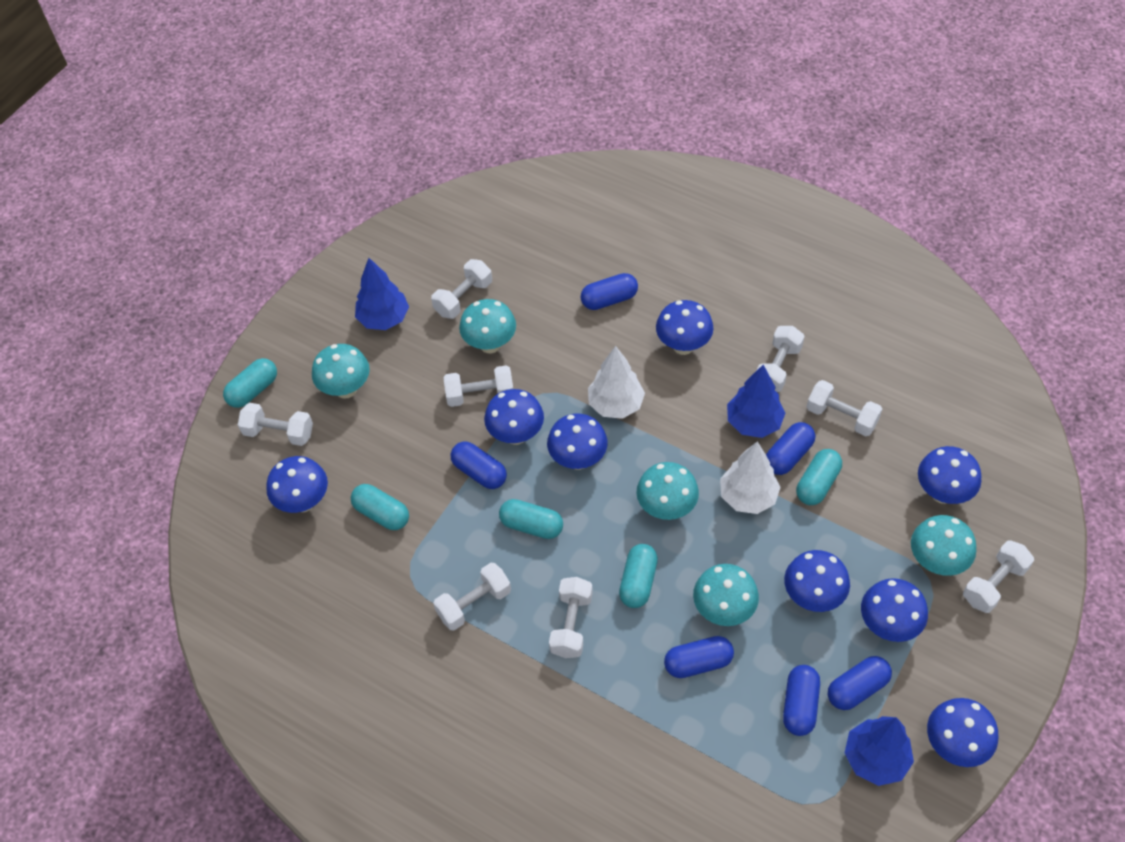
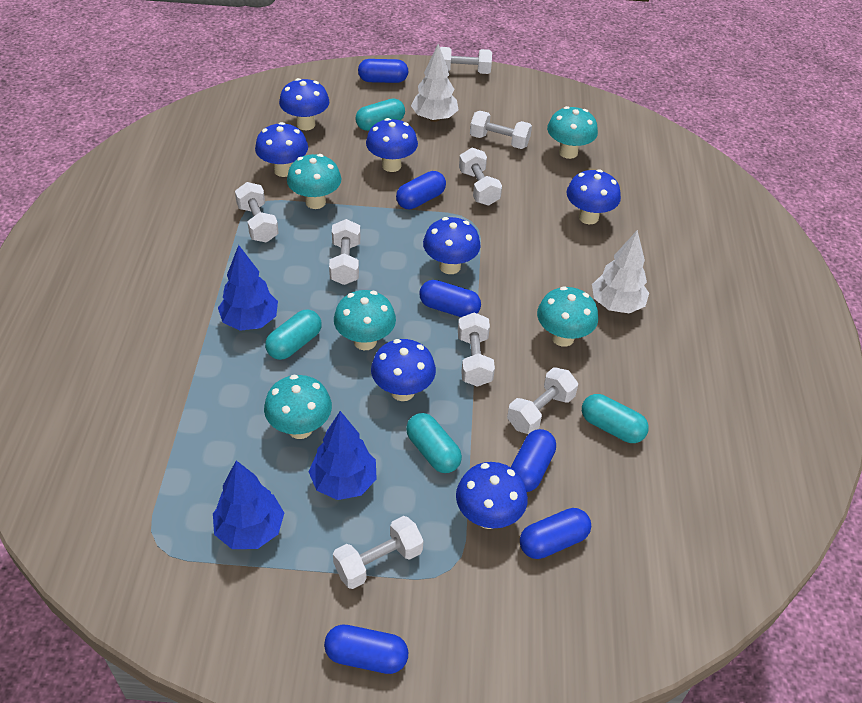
blue mushroom: 8 -> 7
turquoise capsule: 5 -> 4

